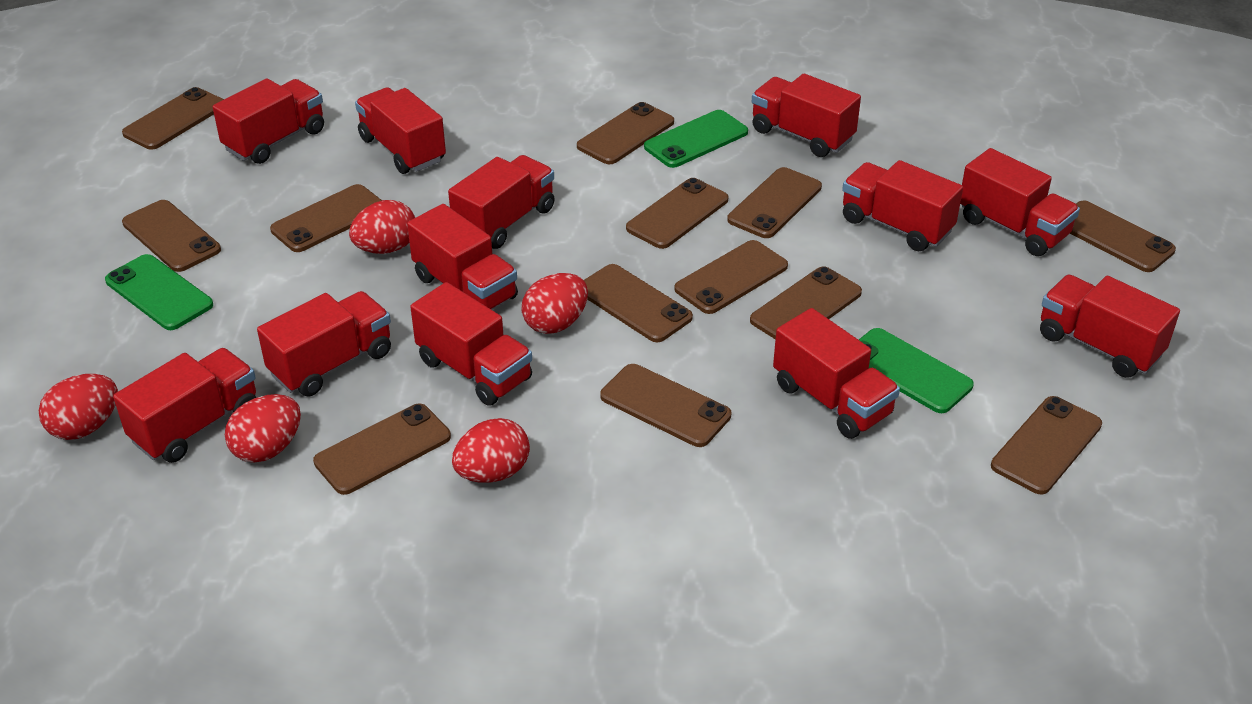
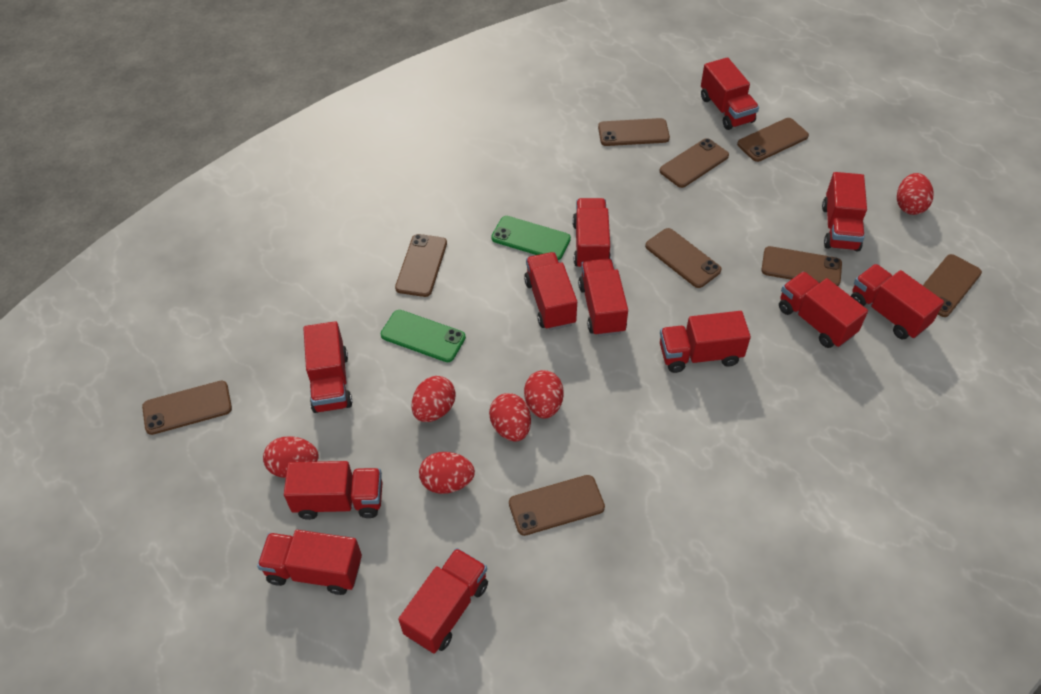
brown phone: 13 -> 9
green phone: 3 -> 2
red egg: 5 -> 6

